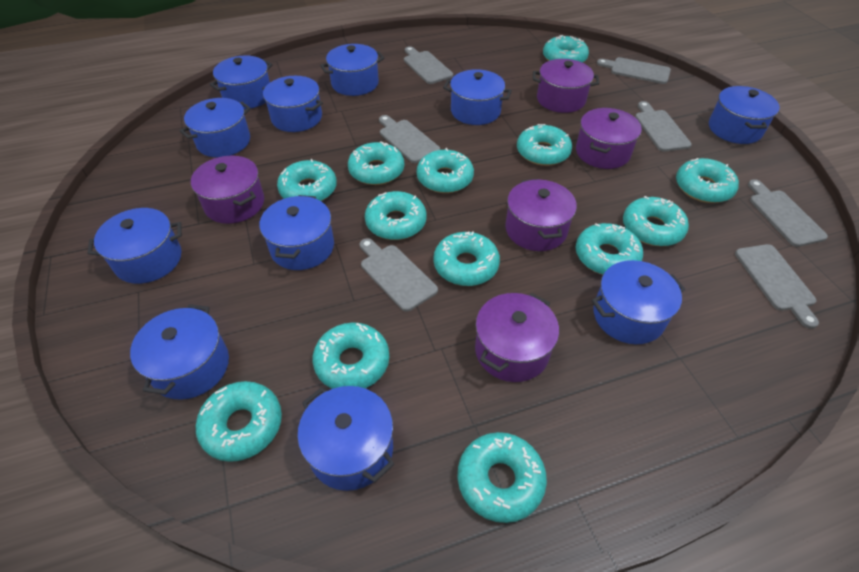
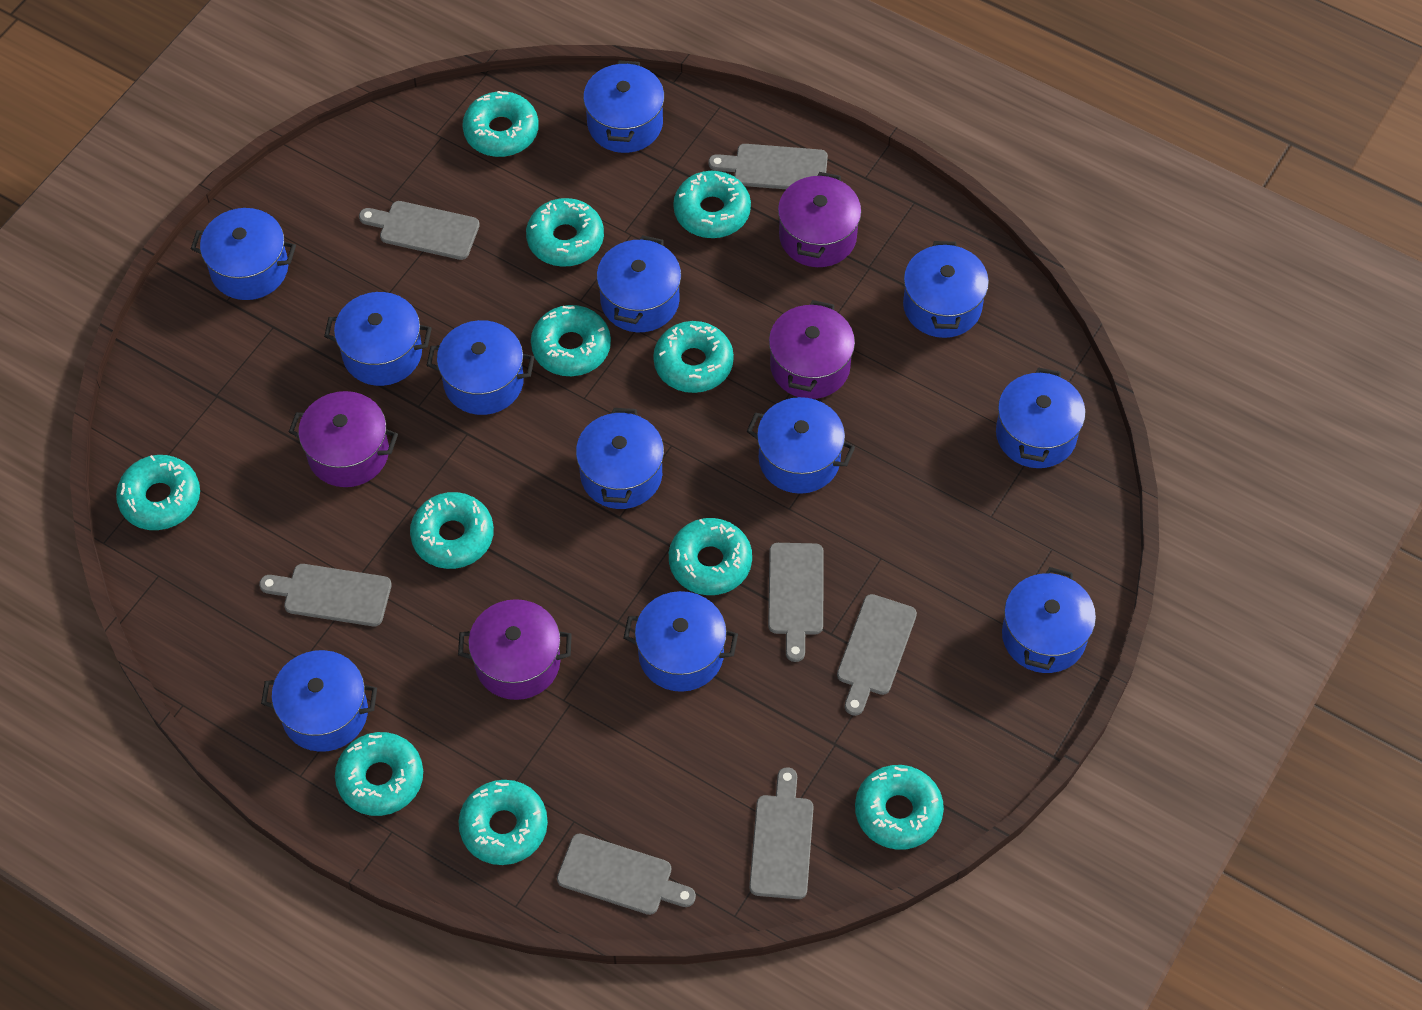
blue pot: 11 -> 12
purple pot: 5 -> 4
turquoise donut: 13 -> 11

